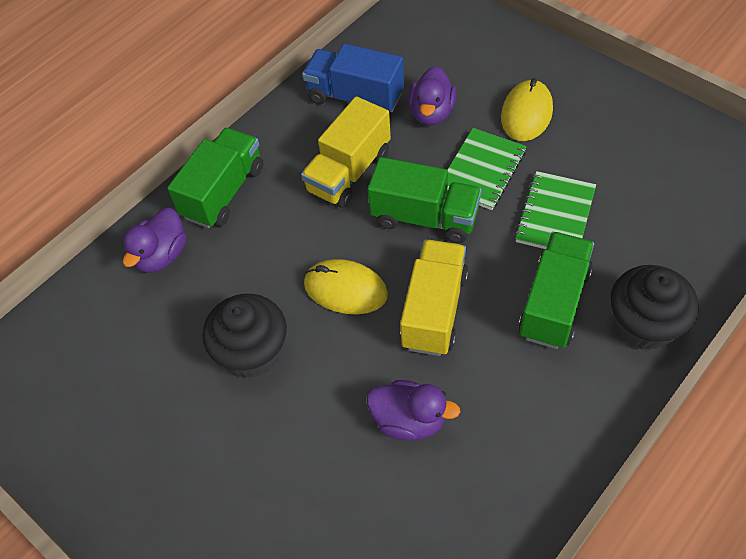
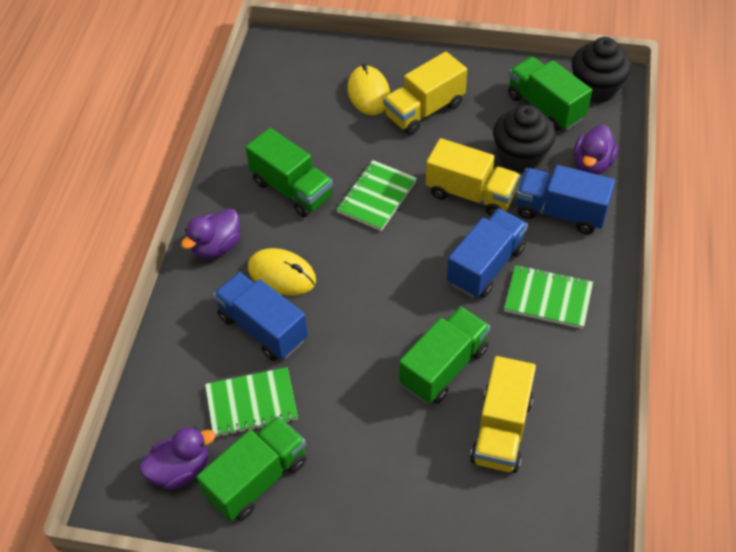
blue truck: 1 -> 3
green notebook: 2 -> 3
green truck: 3 -> 4
yellow truck: 2 -> 3

